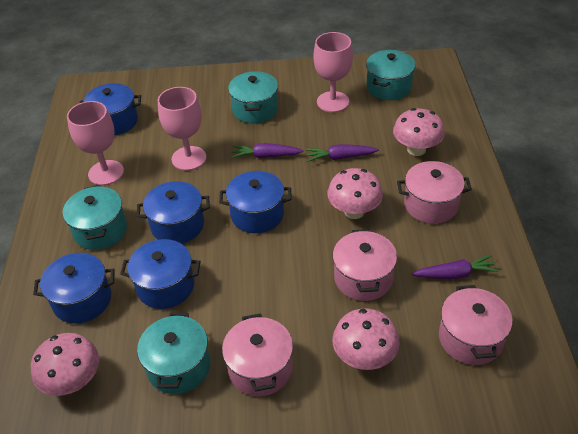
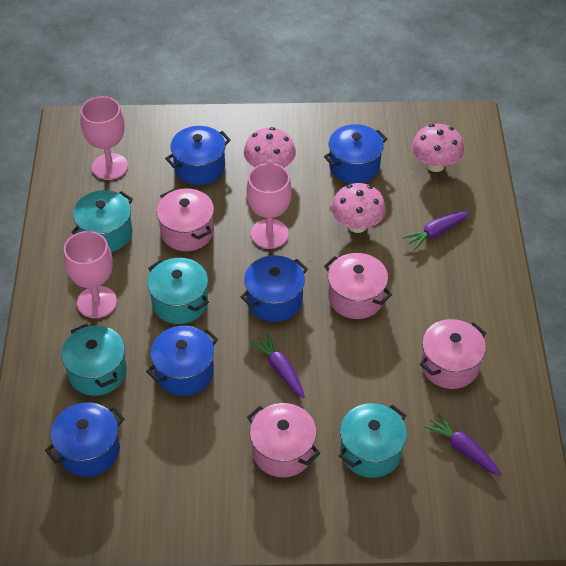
pink mushroom: 4 -> 3

